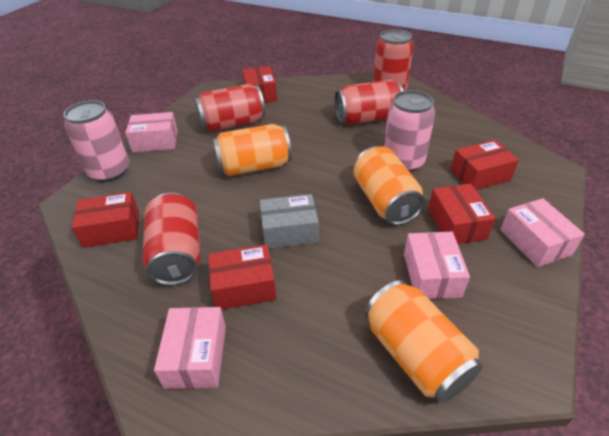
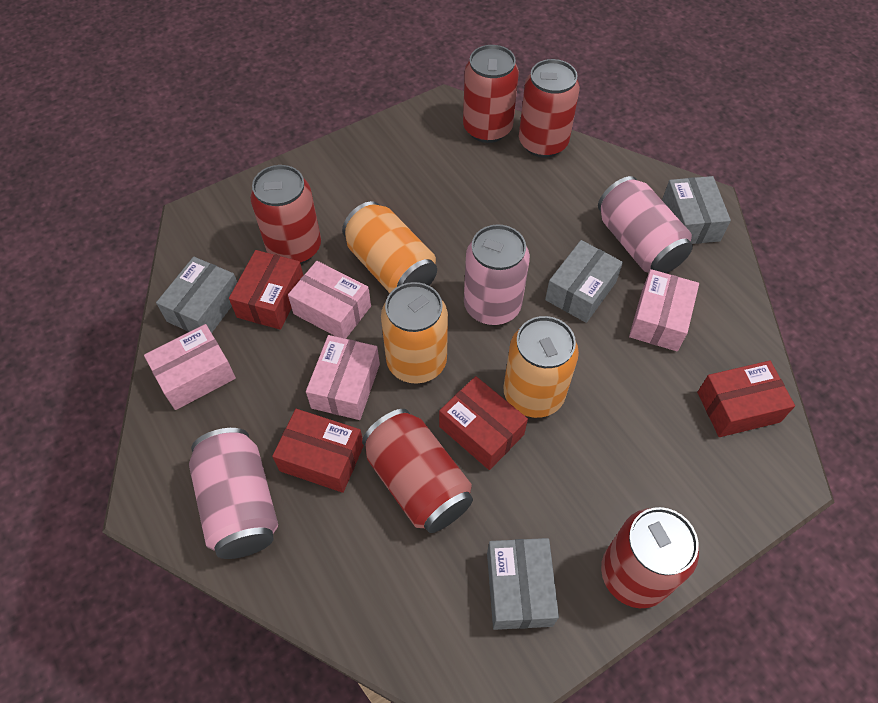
grey box: 1 -> 4
pink can: 2 -> 3
red box: 5 -> 4
red can: 4 -> 5

